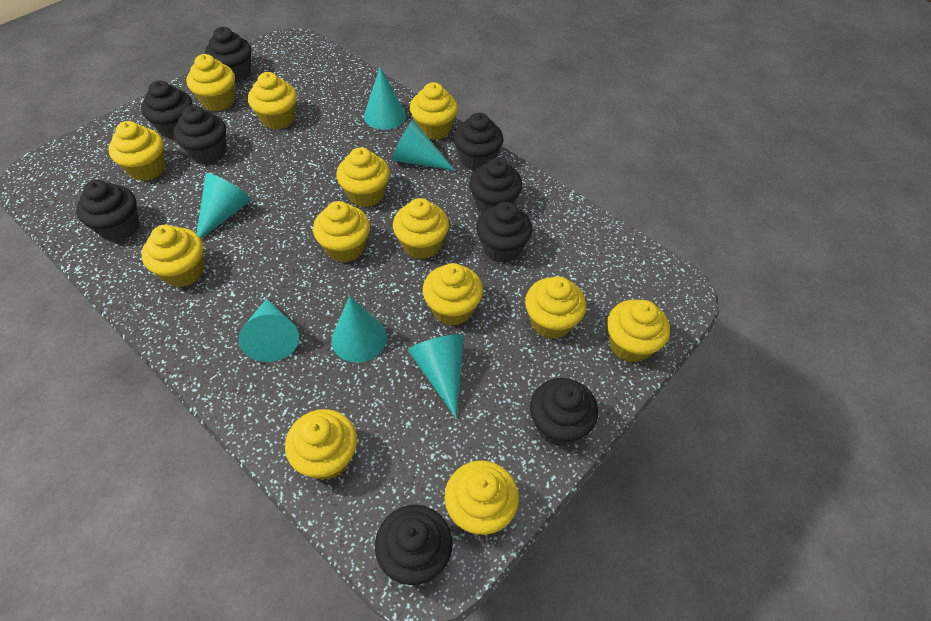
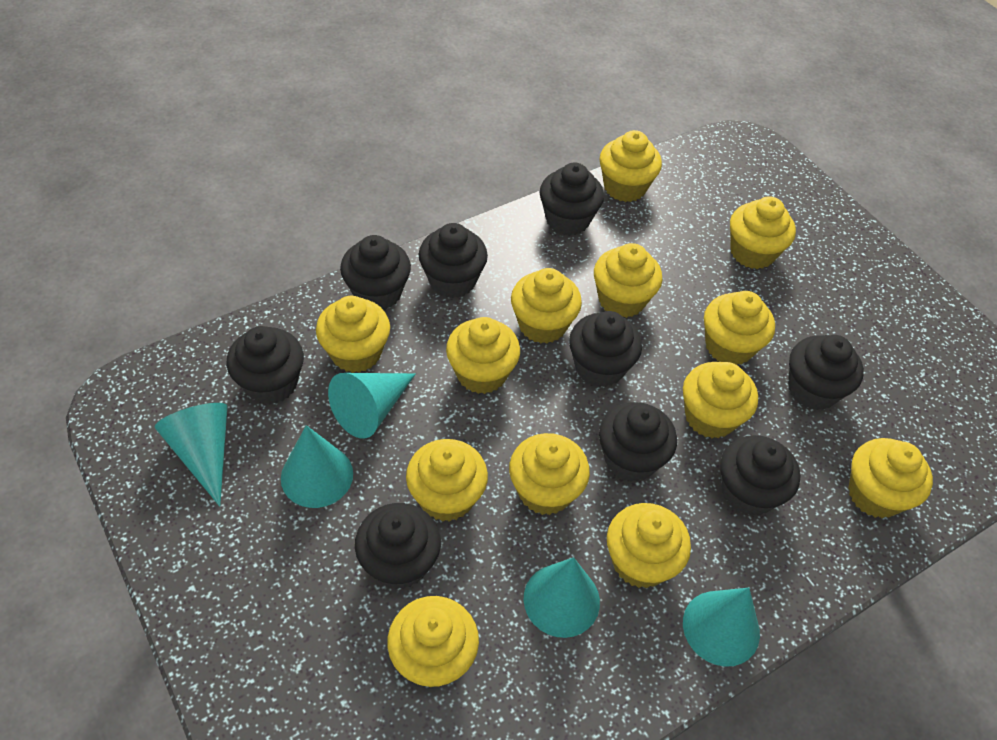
turquoise cone: 6 -> 5

